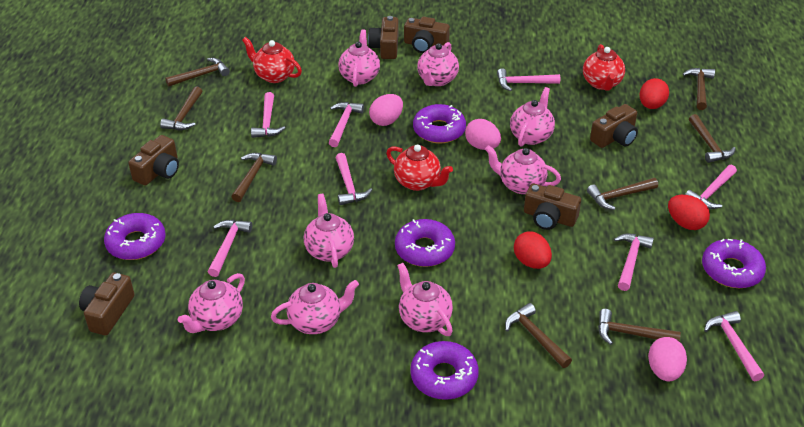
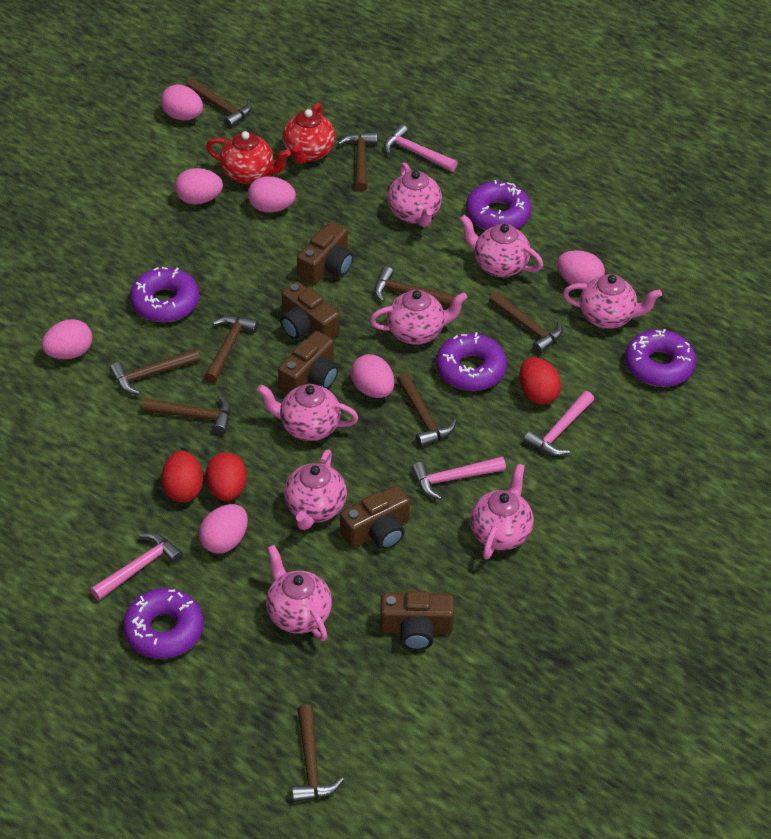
brown camera: 6 -> 5
brown hammer: 8 -> 9
pink egg: 3 -> 7
pink hammer: 8 -> 4
red teapot: 3 -> 2

